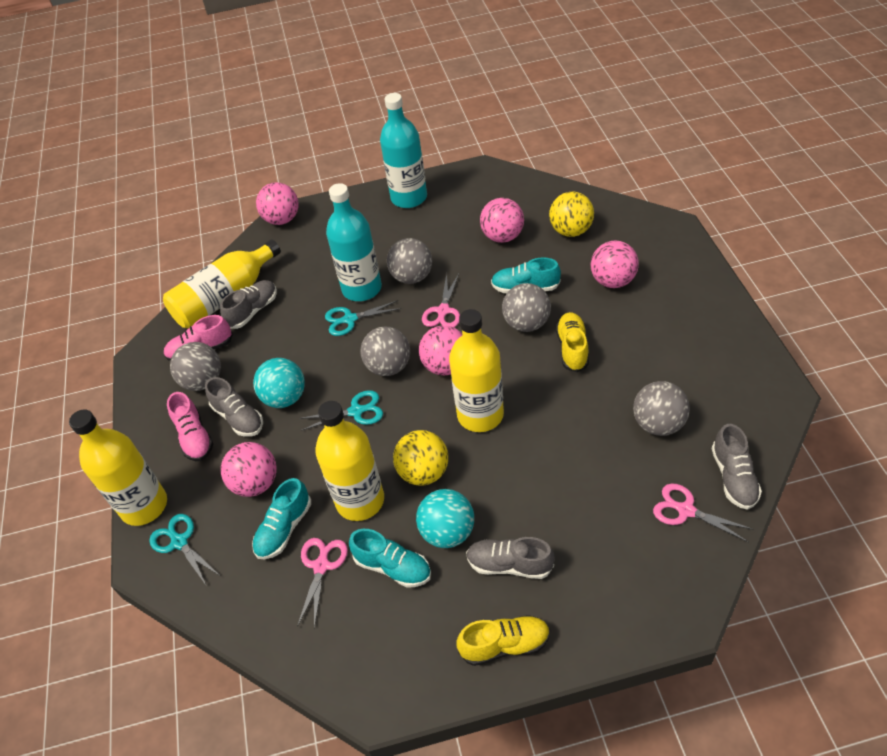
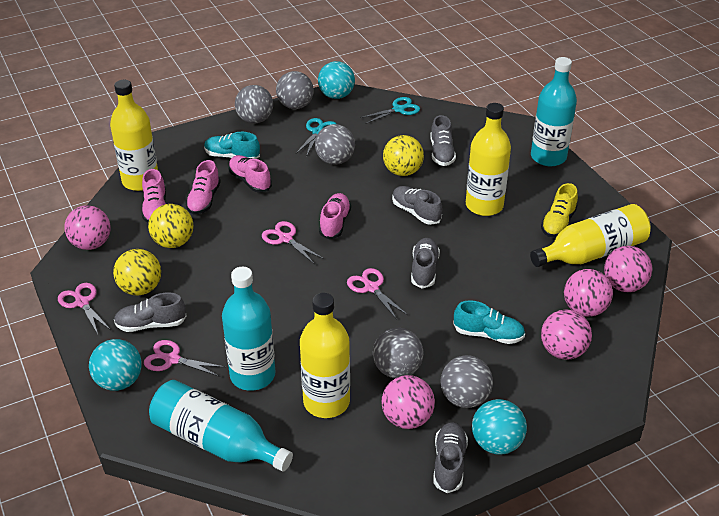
grey shoe: 4 -> 5
pink scissors: 3 -> 4
pink shoe: 2 -> 4
turquoise ball: 2 -> 3
turquoise bottle: 2 -> 3
turquoise scissors: 3 -> 2
turquoise shoe: 3 -> 2
yellow ball: 2 -> 3
yellow shoe: 2 -> 1

